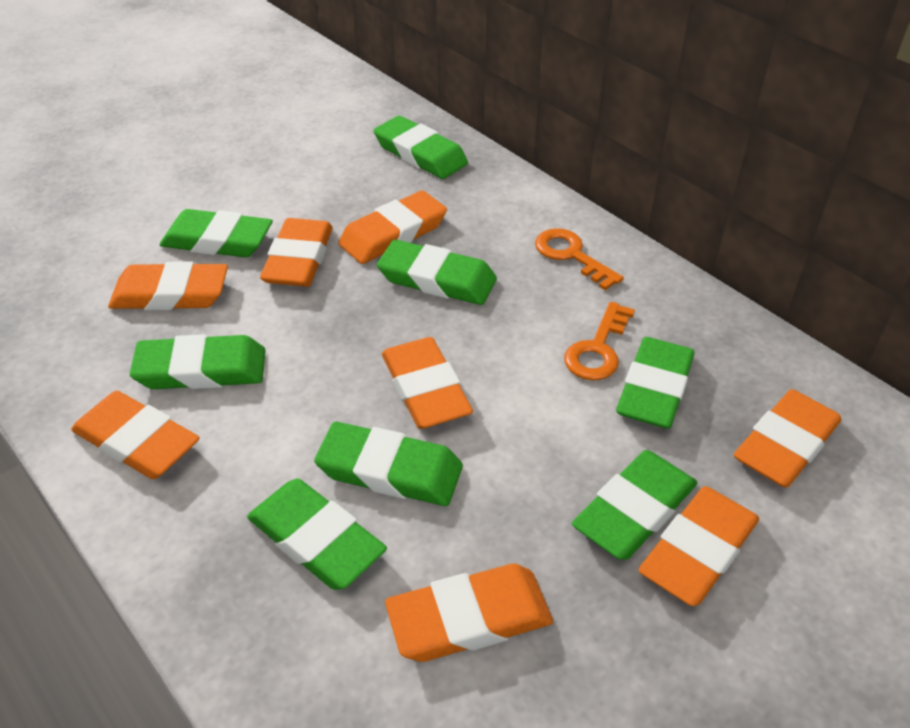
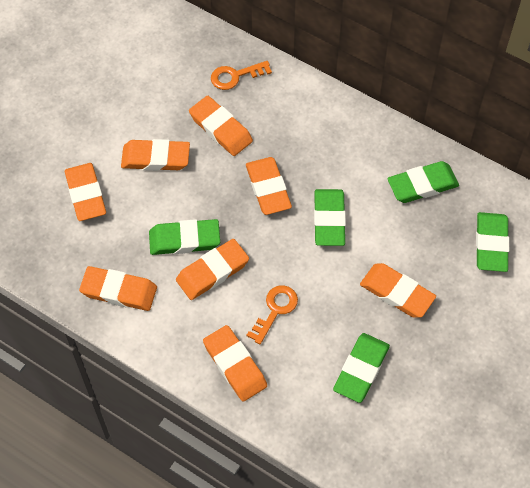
green eraser: 8 -> 5

